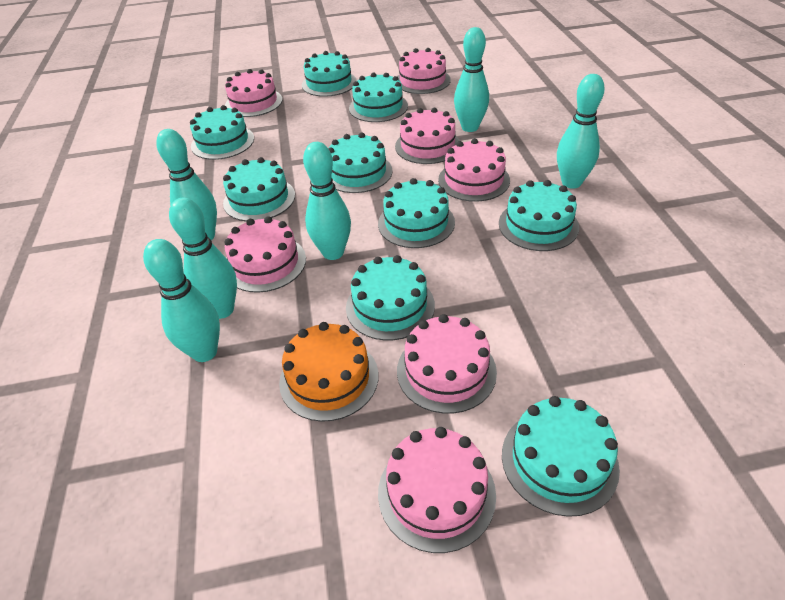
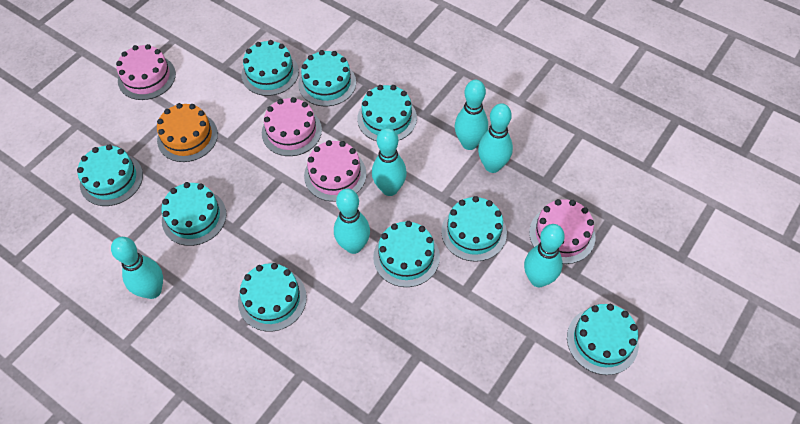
pink cake: 7 -> 4

